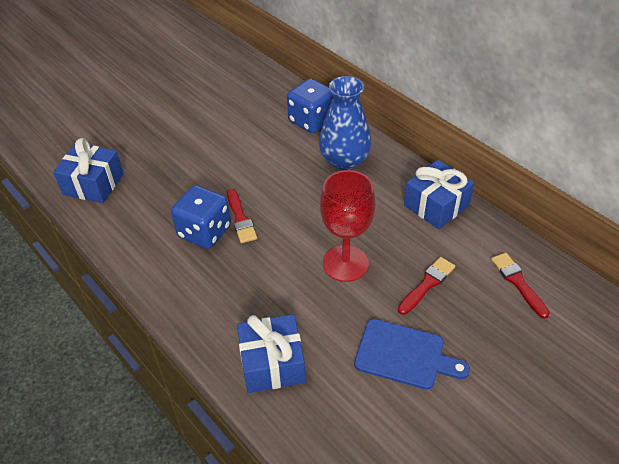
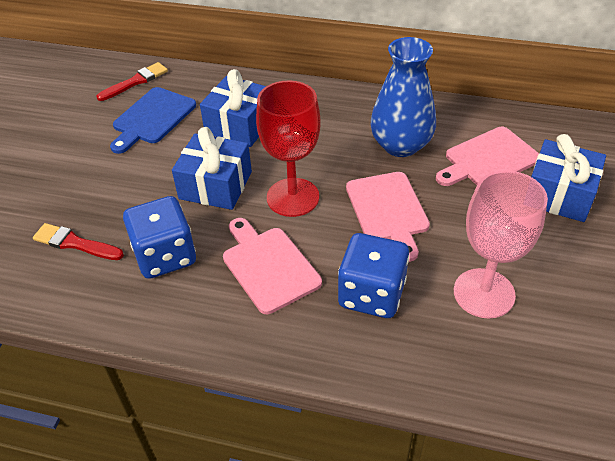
pink cutting board: 0 -> 3
pink goblet: 0 -> 1
red brush: 3 -> 2

